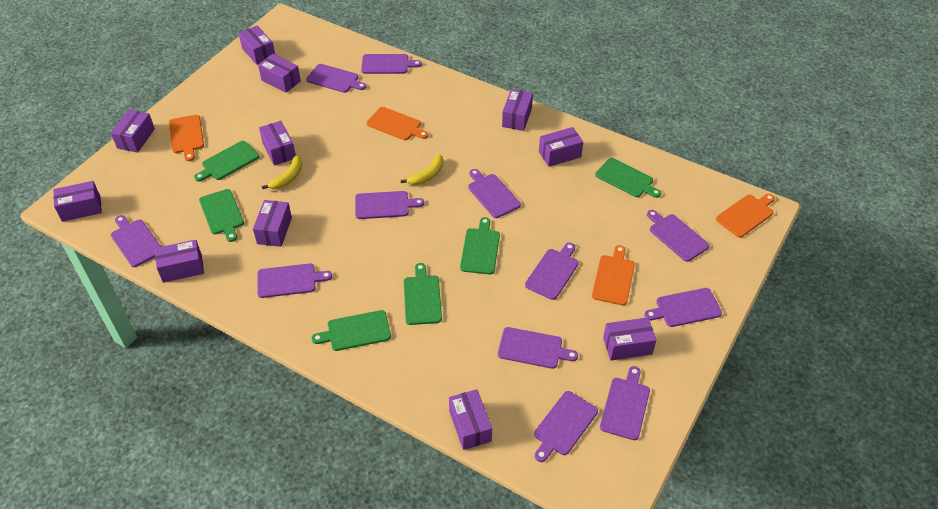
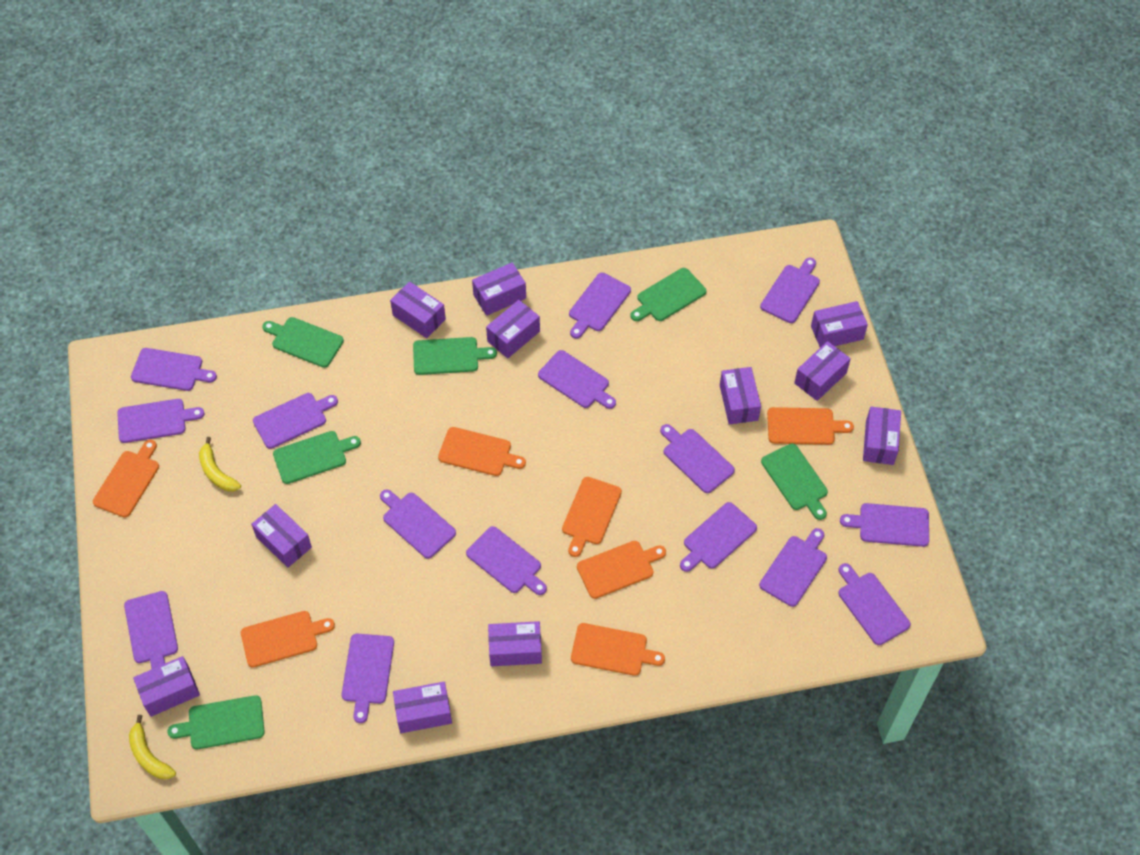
orange cutting board: 4 -> 7
purple cutting board: 12 -> 15

